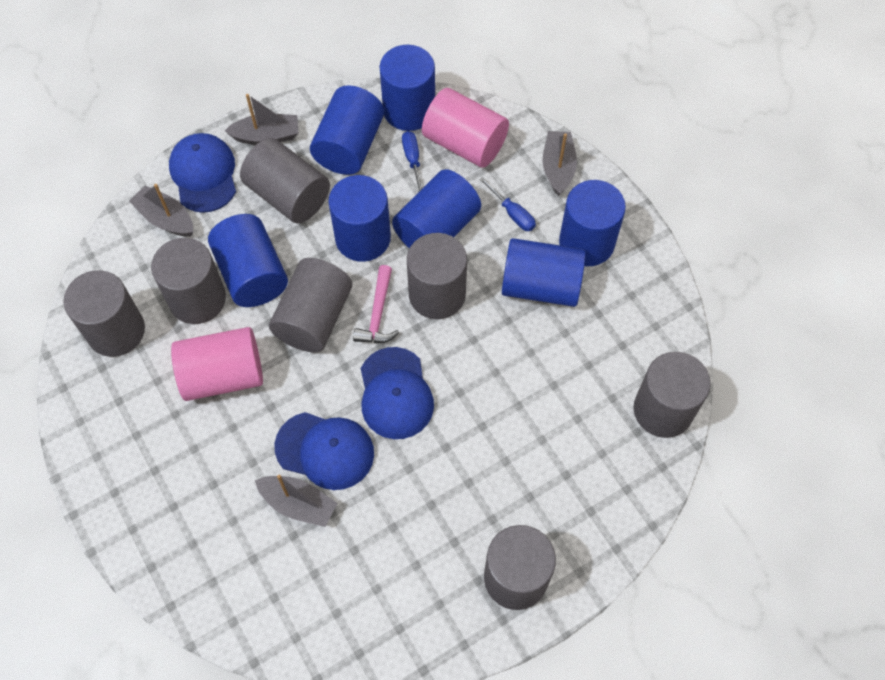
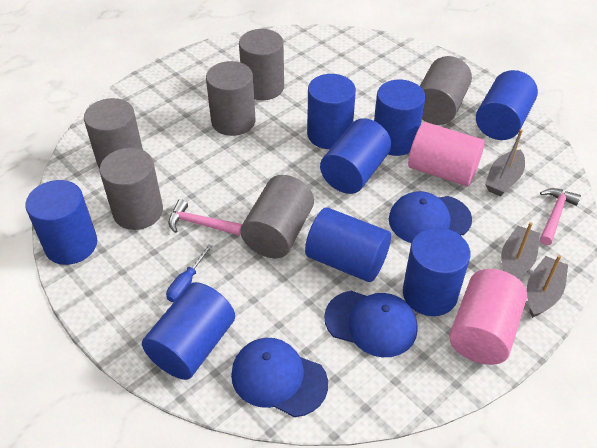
blue cylinder: 7 -> 8
blue screwdriver: 2 -> 1
grey boat: 4 -> 3
grey cylinder: 7 -> 6
pink hammer: 1 -> 2

